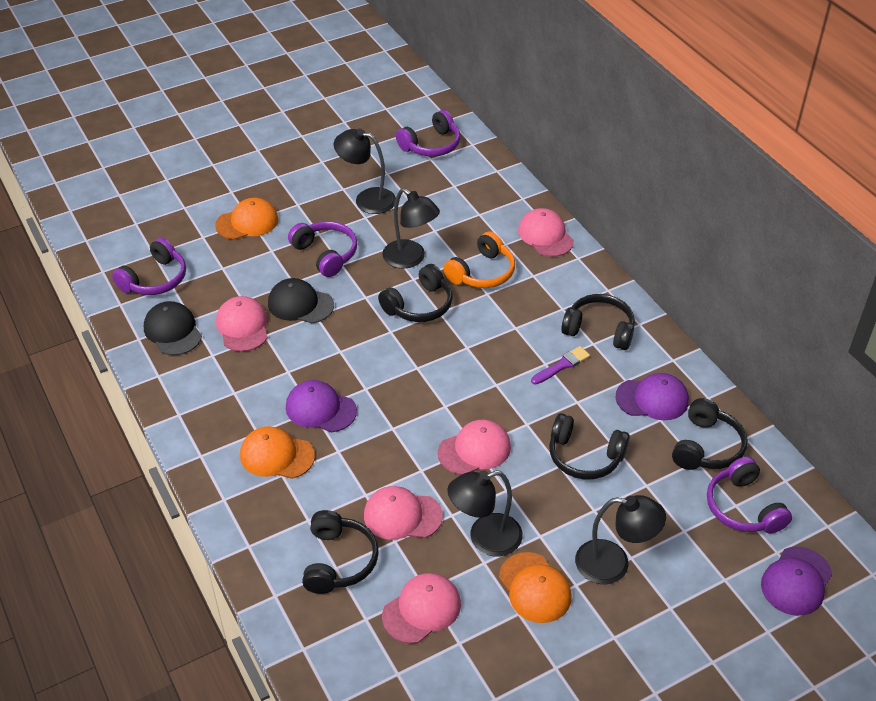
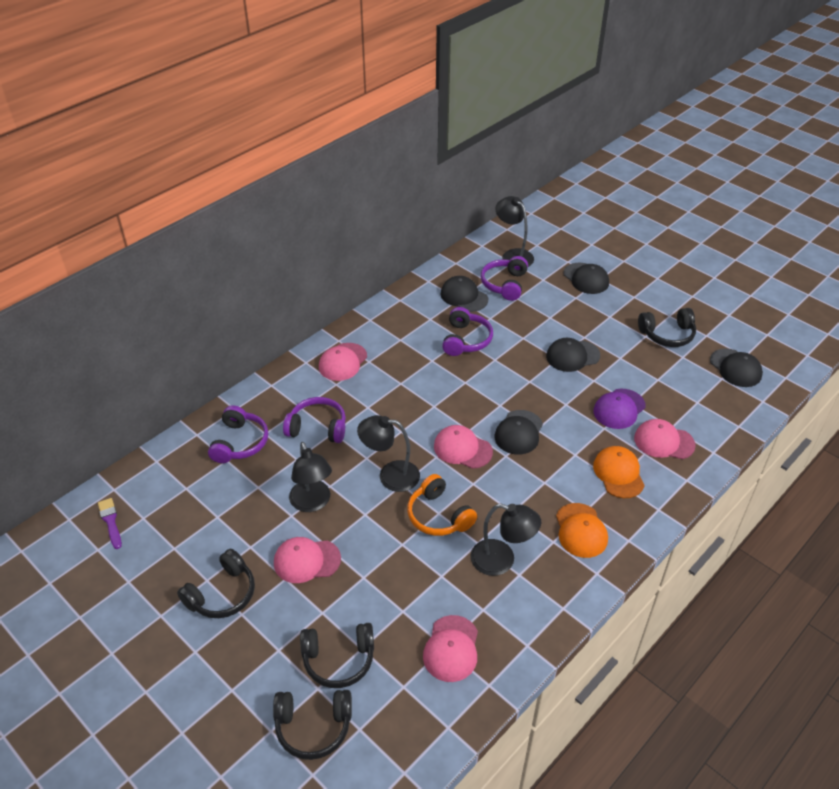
black cap: 2 -> 5
black headphones: 5 -> 4
orange cap: 3 -> 2
purple cap: 3 -> 1

